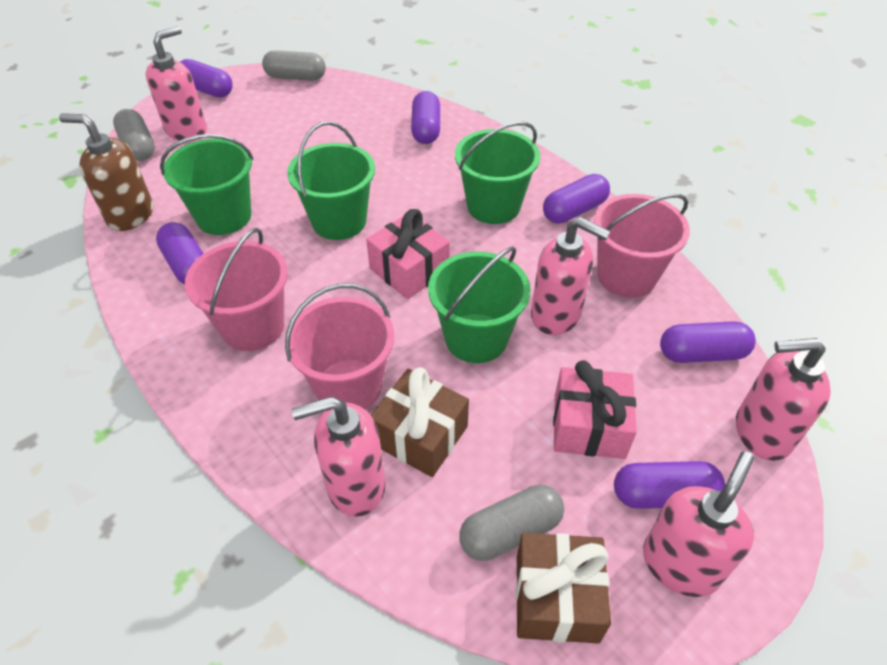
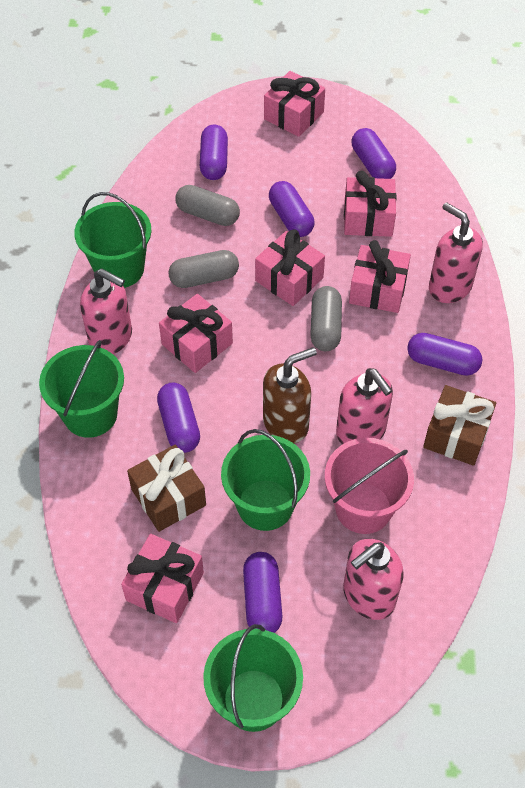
pink bucket: 3 -> 1
pink gift: 2 -> 6
pink soap dispenser: 5 -> 4

